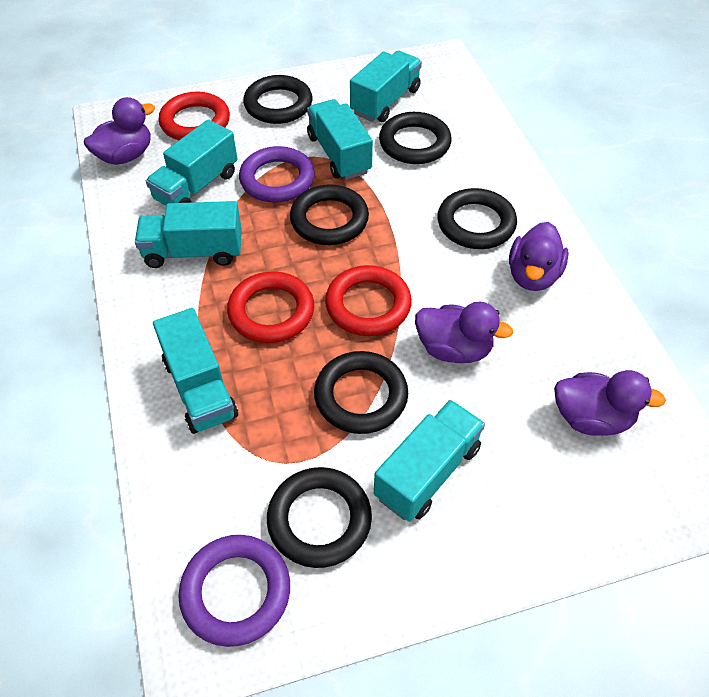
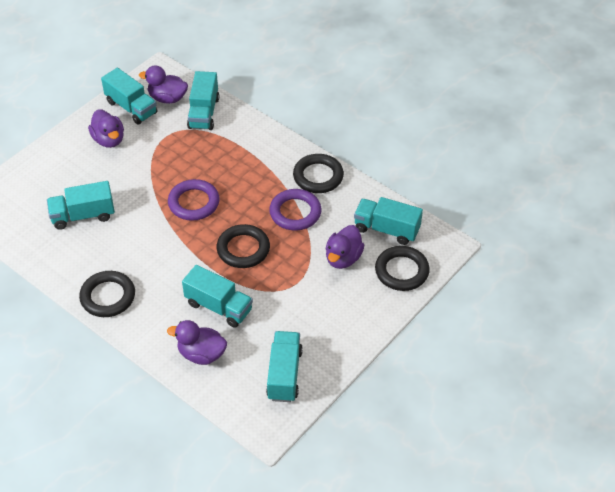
black ring: 6 -> 4
red ring: 3 -> 0

